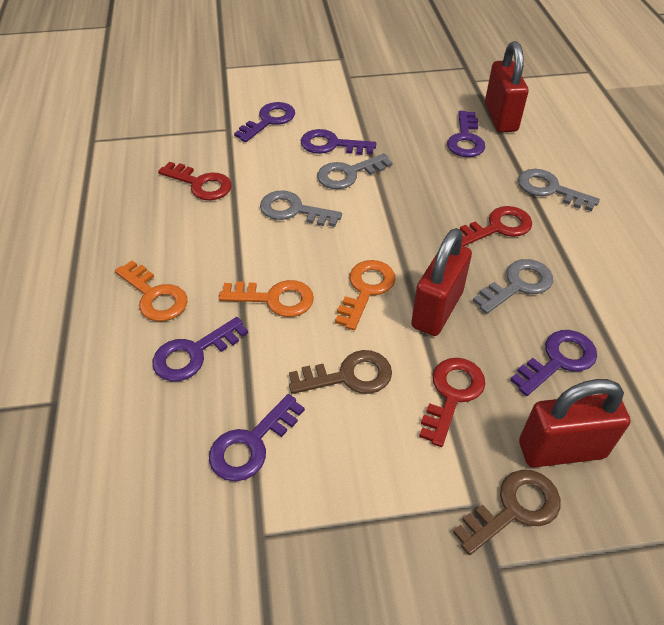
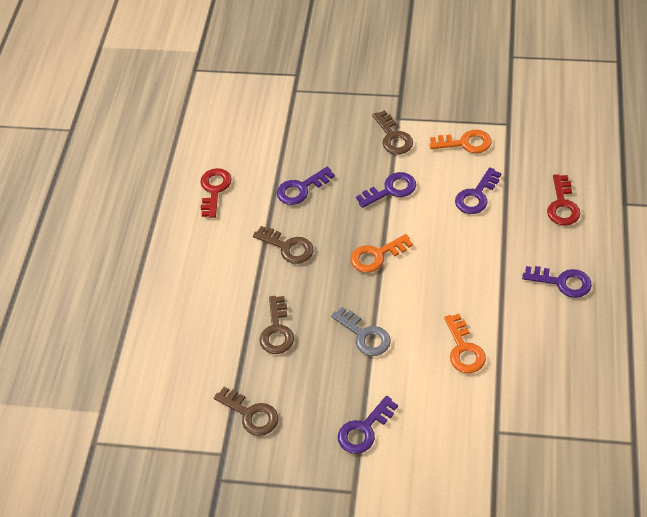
brown key: 2 -> 4
grey key: 4 -> 1
purple key: 6 -> 5
red key: 3 -> 2
red padlock: 3 -> 0

